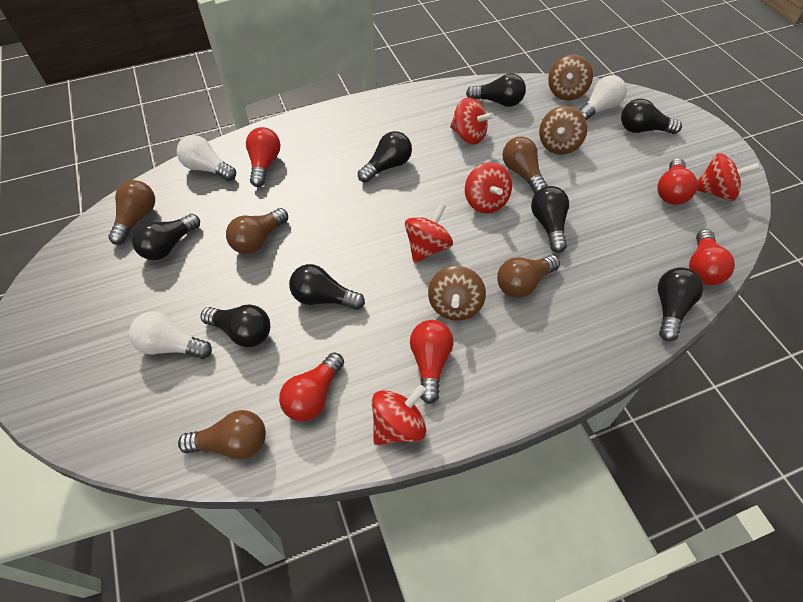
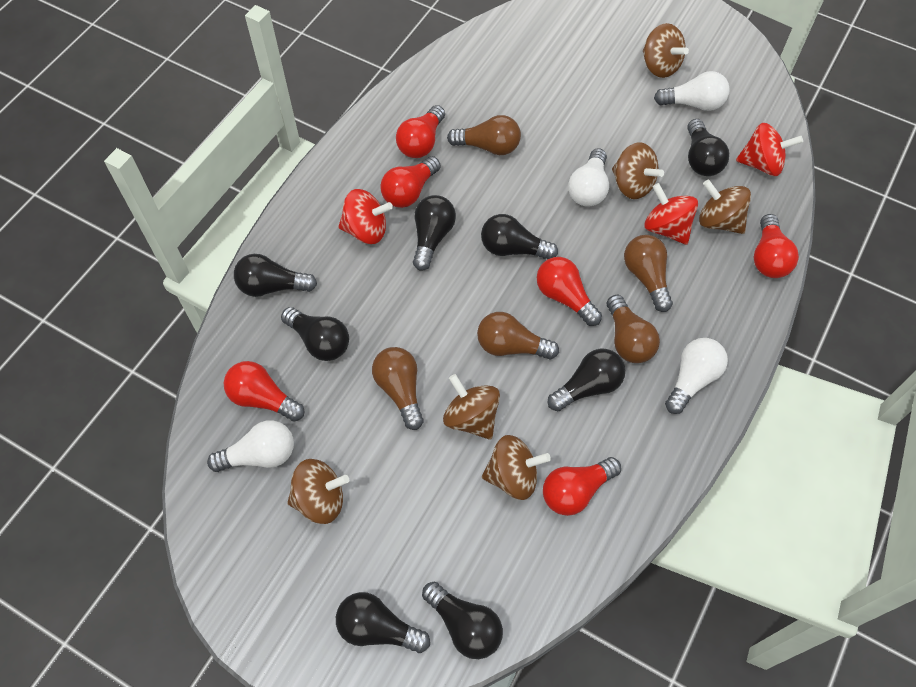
brown spinning top: 3 -> 6
red light bulb: 5 -> 6
red spinning top: 5 -> 3
white light bulb: 3 -> 4

